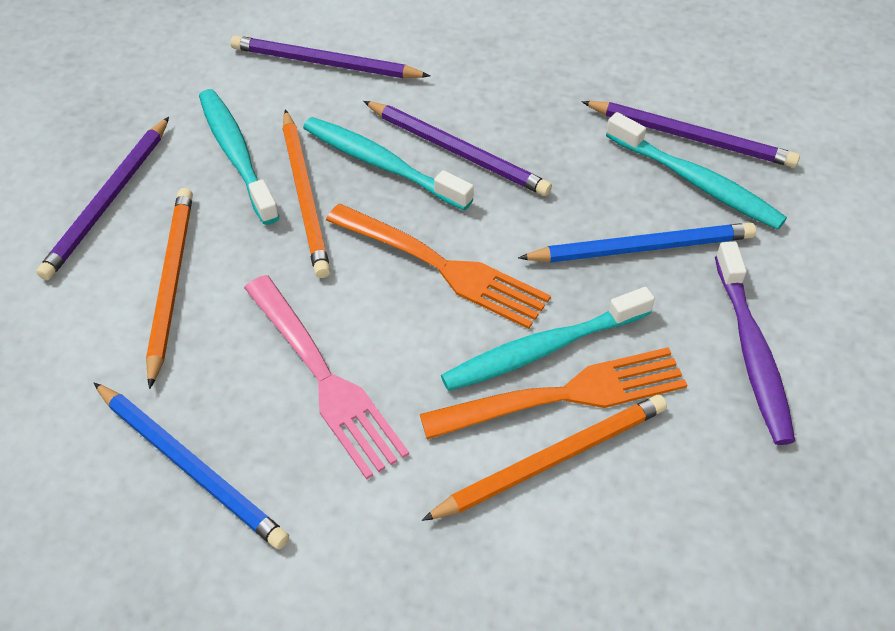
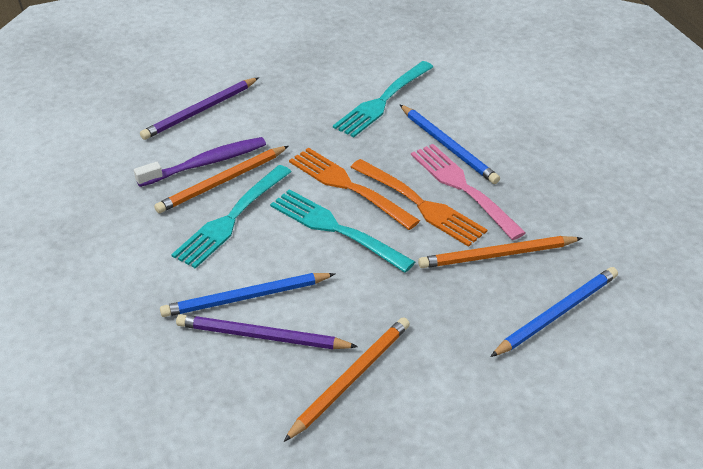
blue pencil: 2 -> 3
purple pencil: 4 -> 2
turquoise fork: 0 -> 3
turquoise toothbrush: 4 -> 0

